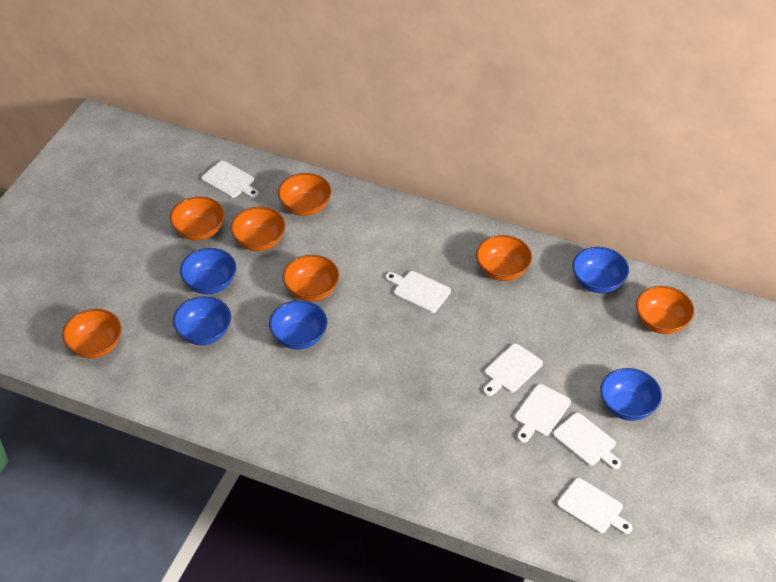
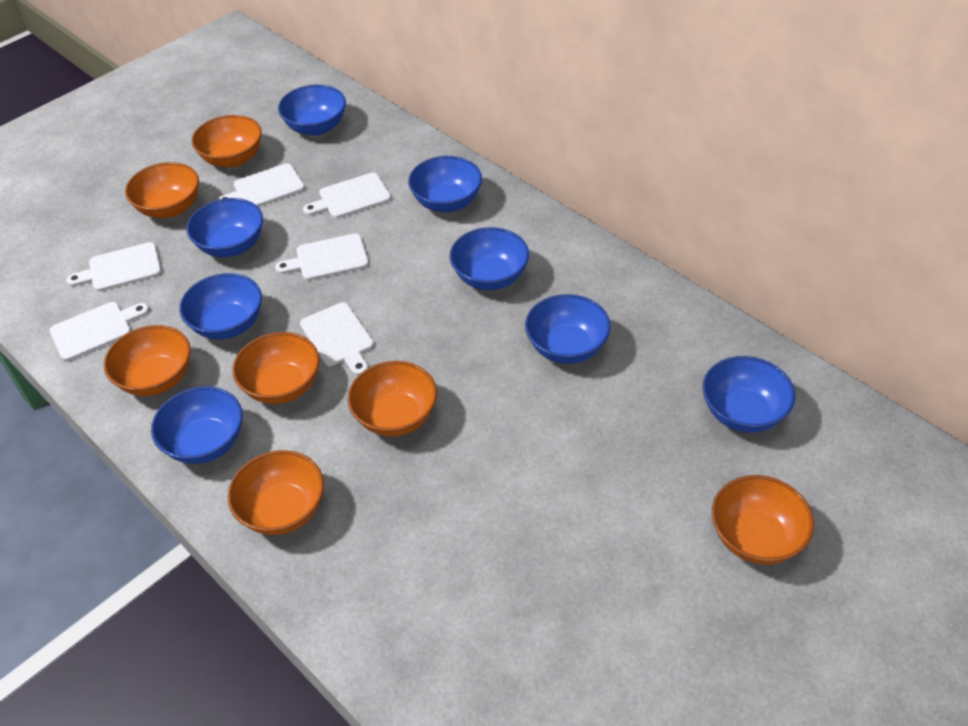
blue bowl: 5 -> 8

